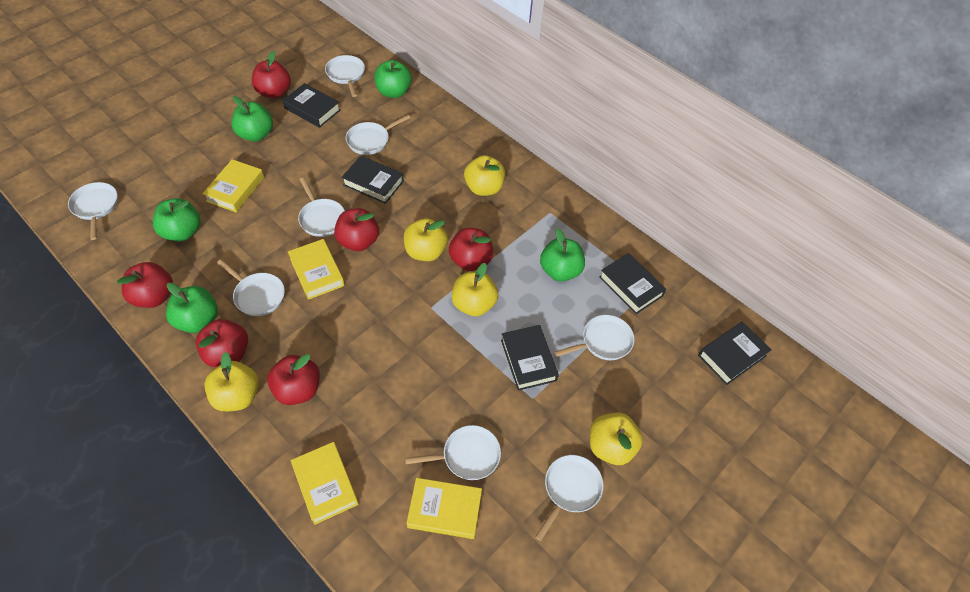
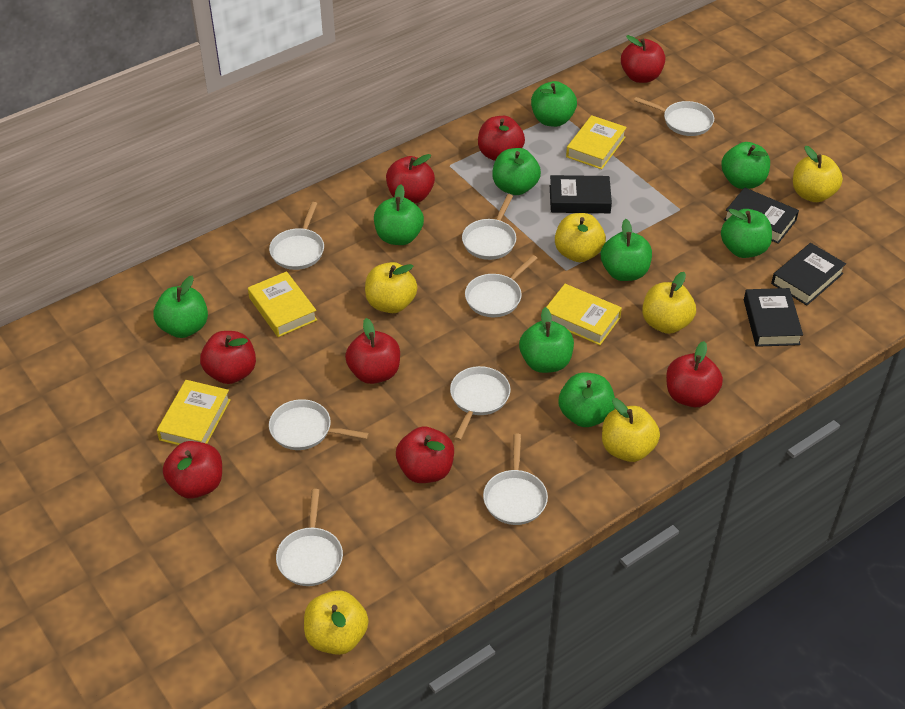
black book: 5 -> 4
green apple: 5 -> 9
red apple: 6 -> 8
yellow apple: 5 -> 6

